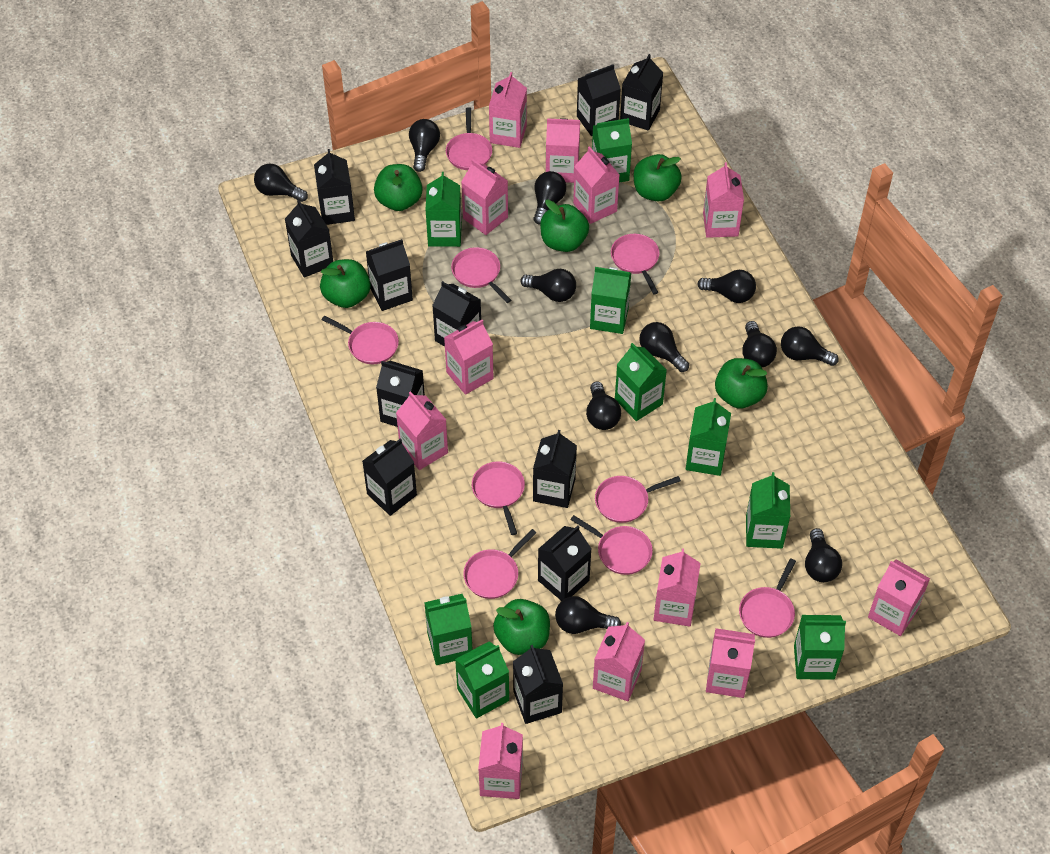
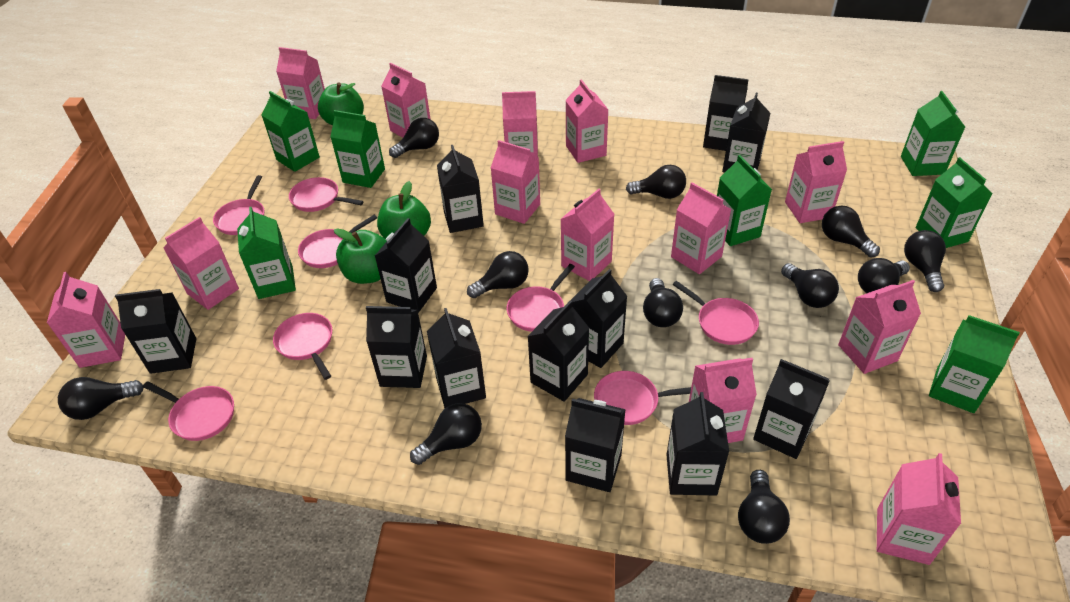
black carton: 11 -> 12
green apple: 6 -> 3
green carton: 9 -> 7
pink carton: 12 -> 13
pink pan: 9 -> 8

